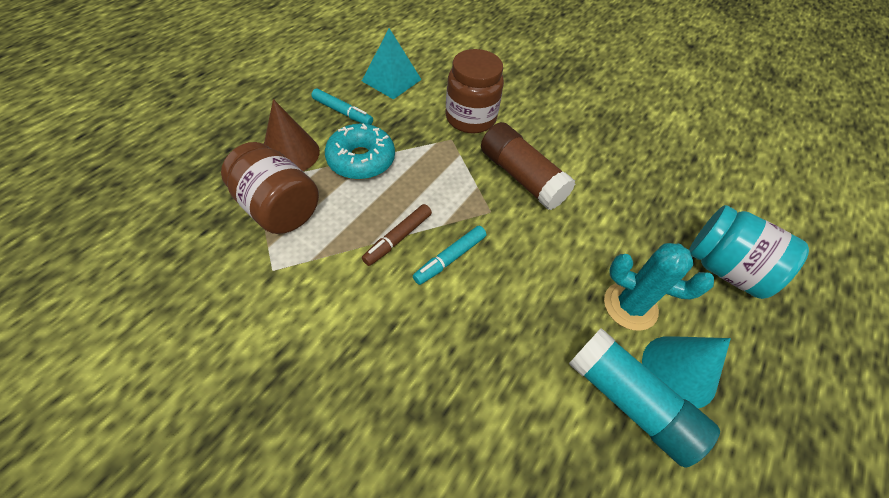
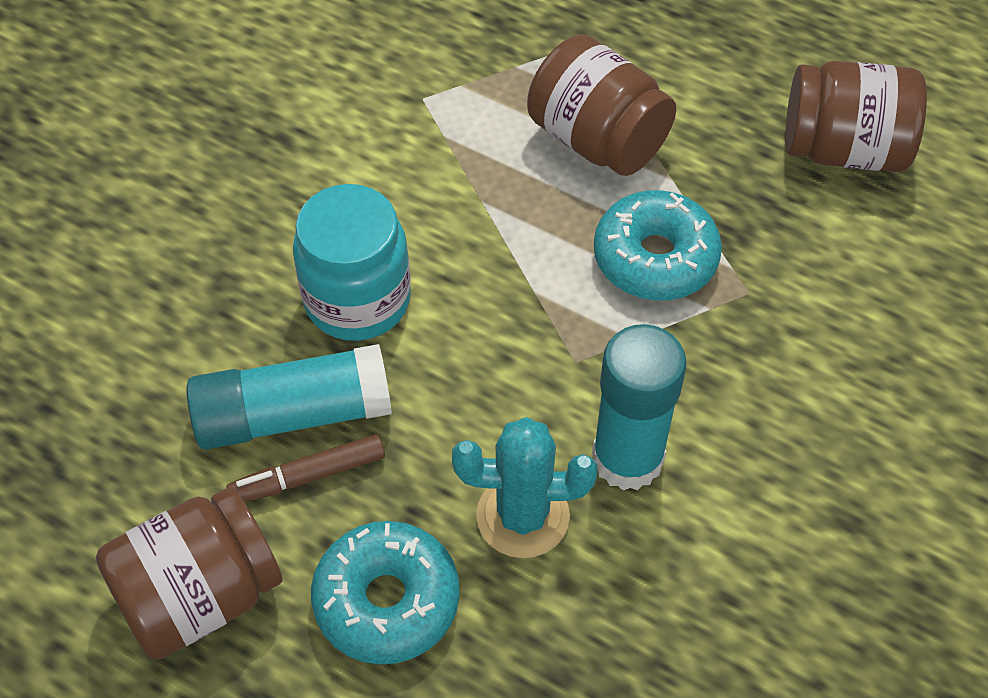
brown cone: 1 -> 0
brown glue stick: 1 -> 0
brown jar: 2 -> 3
turquoise cone: 1 -> 0
turquoise donut: 1 -> 2
turquoise glue stick: 1 -> 2
turquoise marker: 2 -> 0
turquoise pyramid: 1 -> 0

